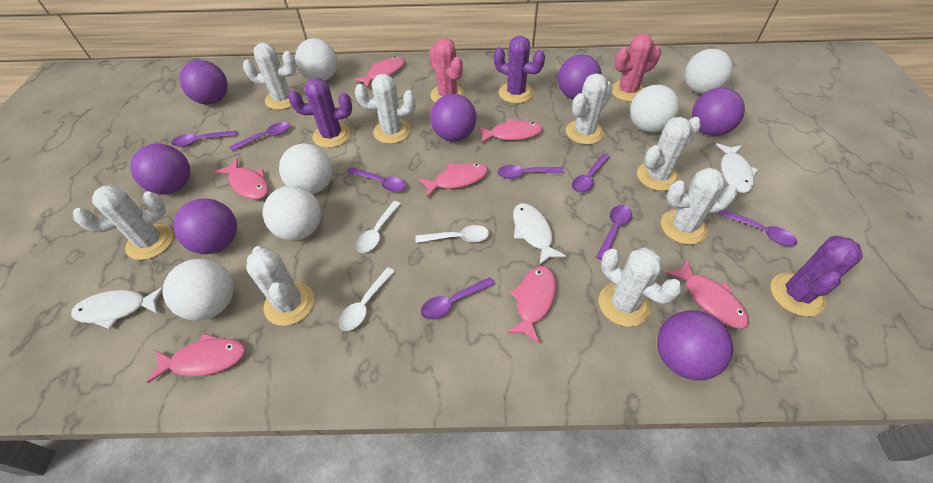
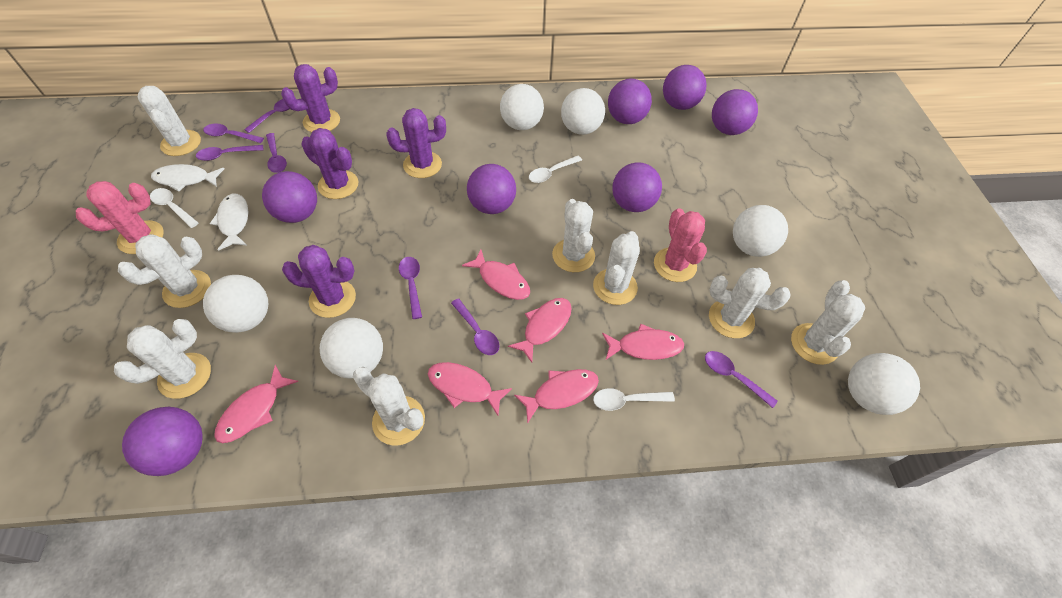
pink fish: 7 -> 6
purple cactus: 3 -> 4
purple spoon: 8 -> 7
white fish: 3 -> 2

